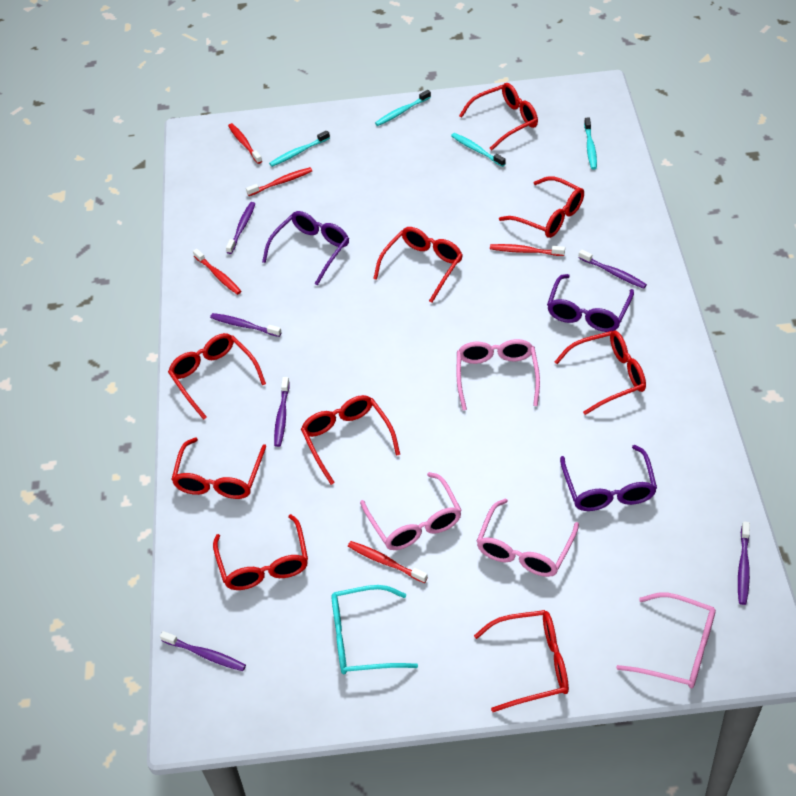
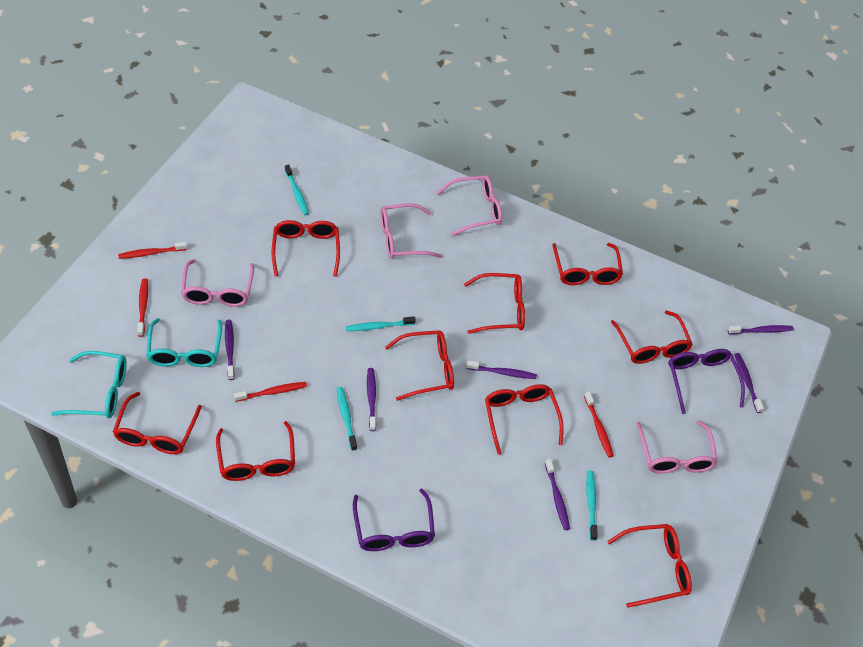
purple glasses: 3 -> 2
red toothbrush: 5 -> 4
turquoise glasses: 1 -> 2

